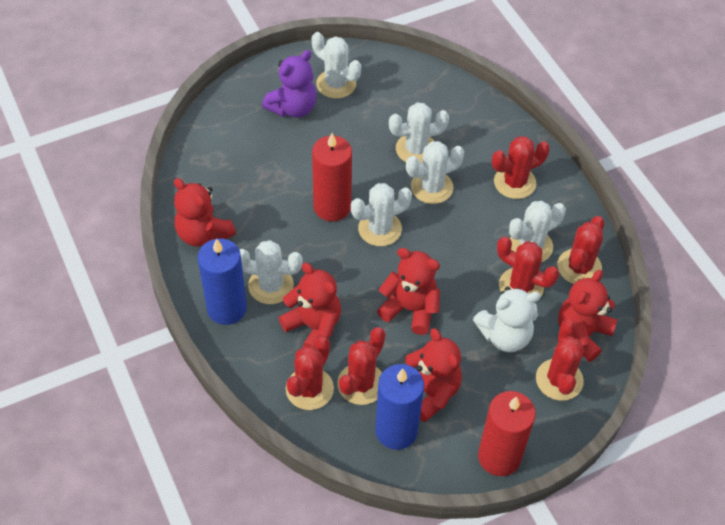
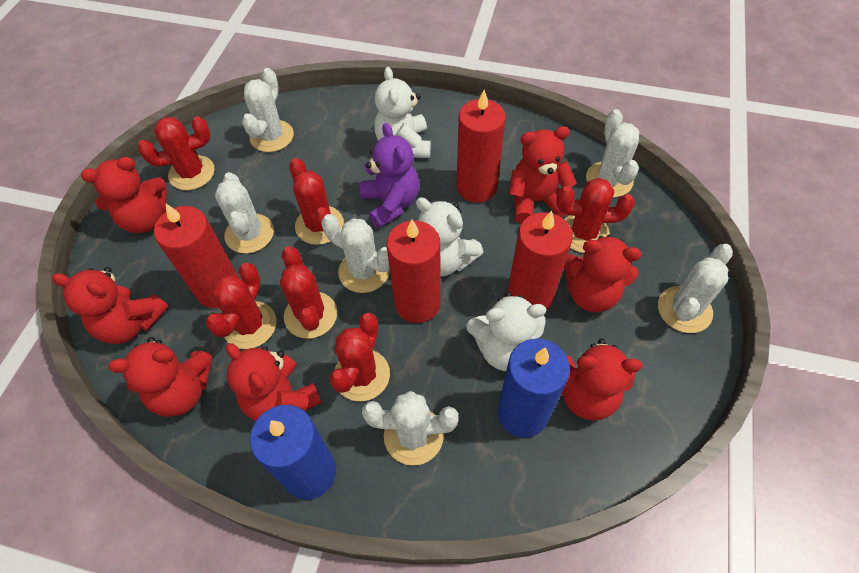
red candle: 2 -> 4
red teddy bear: 5 -> 7
white teddy bear: 1 -> 3

